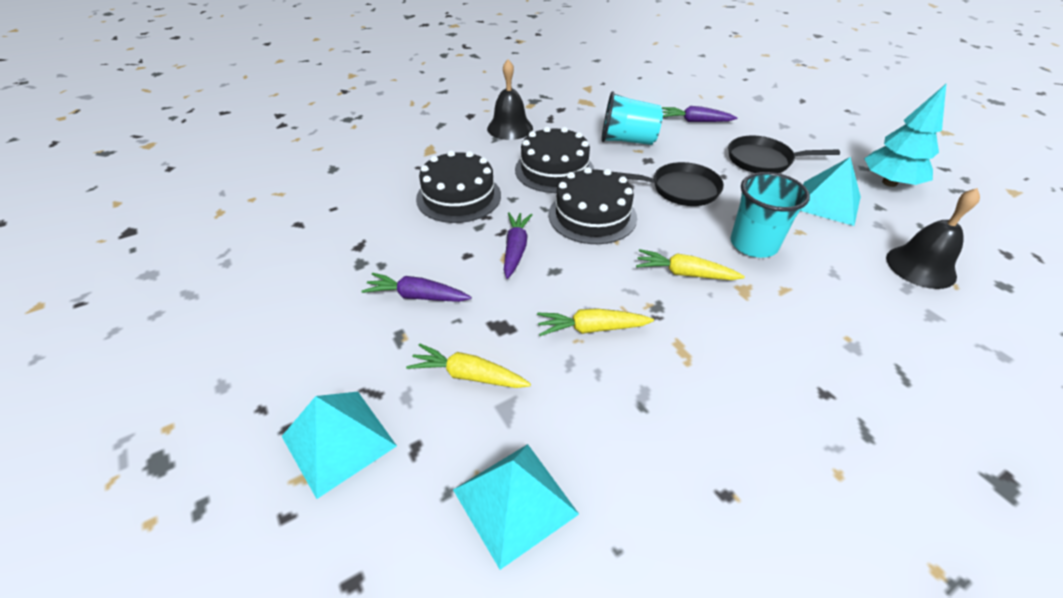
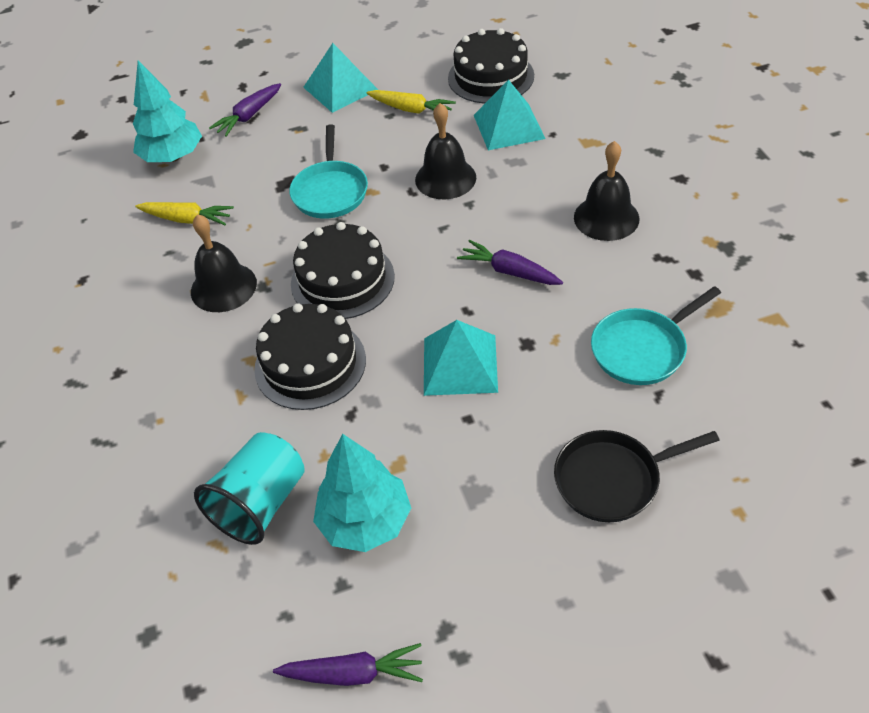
black bell: 2 -> 3
black pan: 2 -> 1
turquoise cup: 2 -> 1
turquoise pan: 0 -> 2
turquoise tree: 1 -> 2
yellow carrot: 3 -> 2

